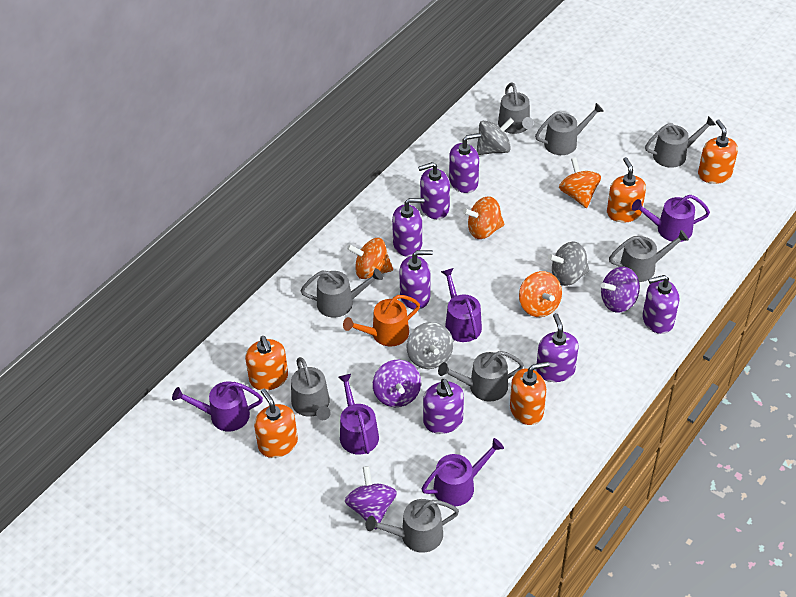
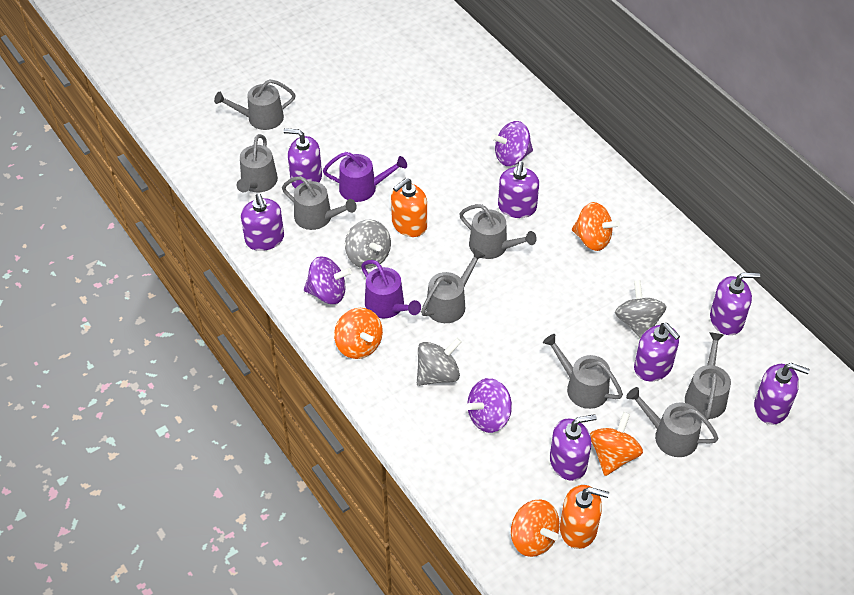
orange soap dispenser: 5 -> 2
orange watering can: 1 -> 0
purple watering can: 5 -> 2

